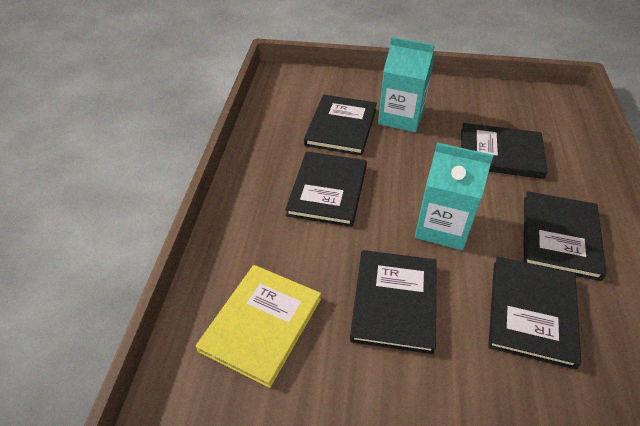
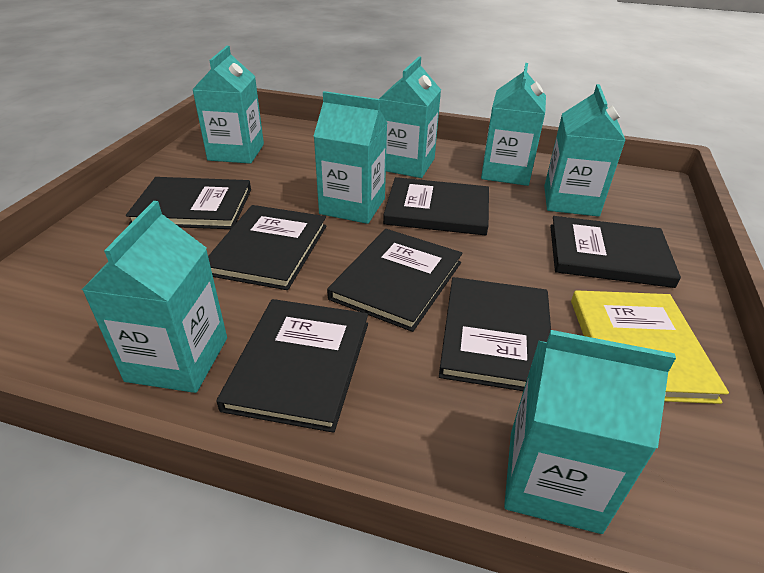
black book: 6 -> 7
turquoise carton: 2 -> 7

